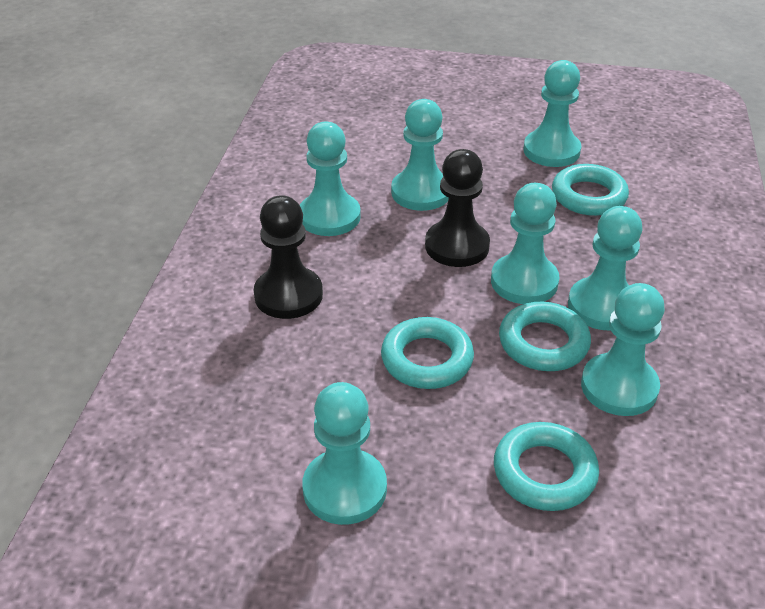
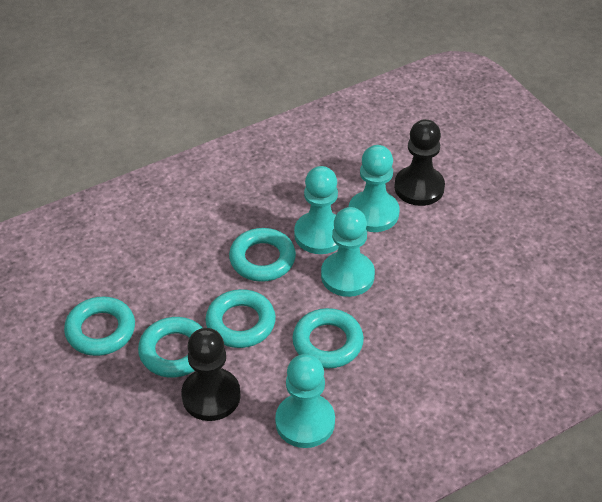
turquoise pawn: 7 -> 4
turquoise ring: 4 -> 5

